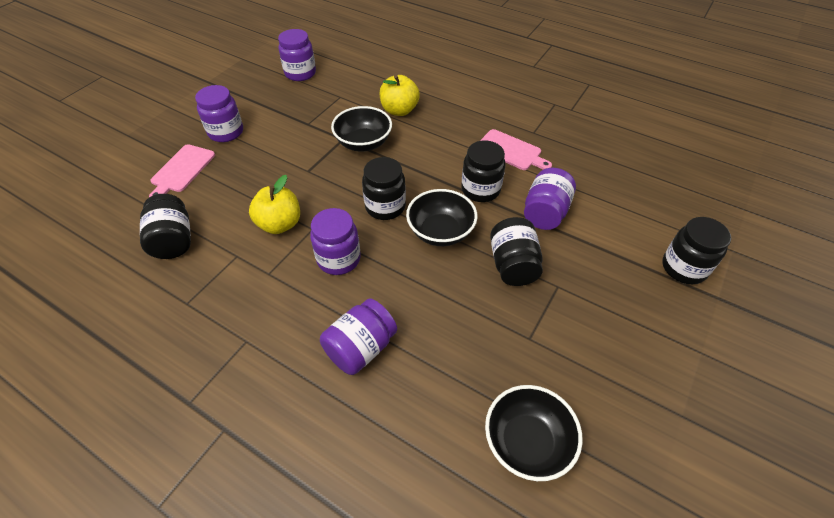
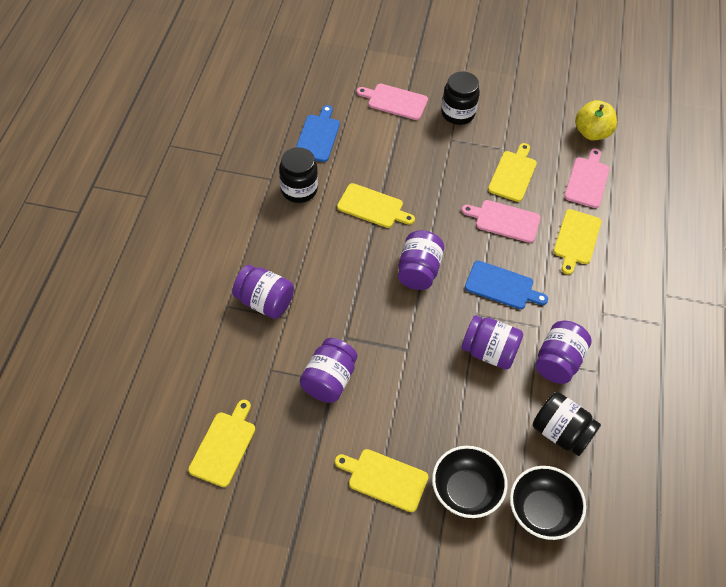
black bowl: 3 -> 2
black jar: 5 -> 3
blue cutting board: 0 -> 2
pink cutting board: 2 -> 3
yellow apple: 2 -> 1
yellow cutting board: 0 -> 5

